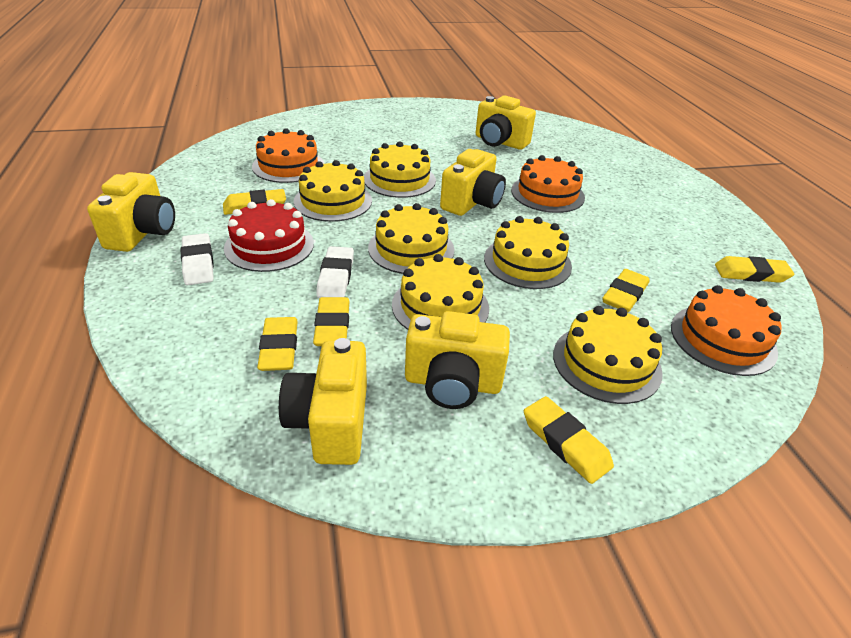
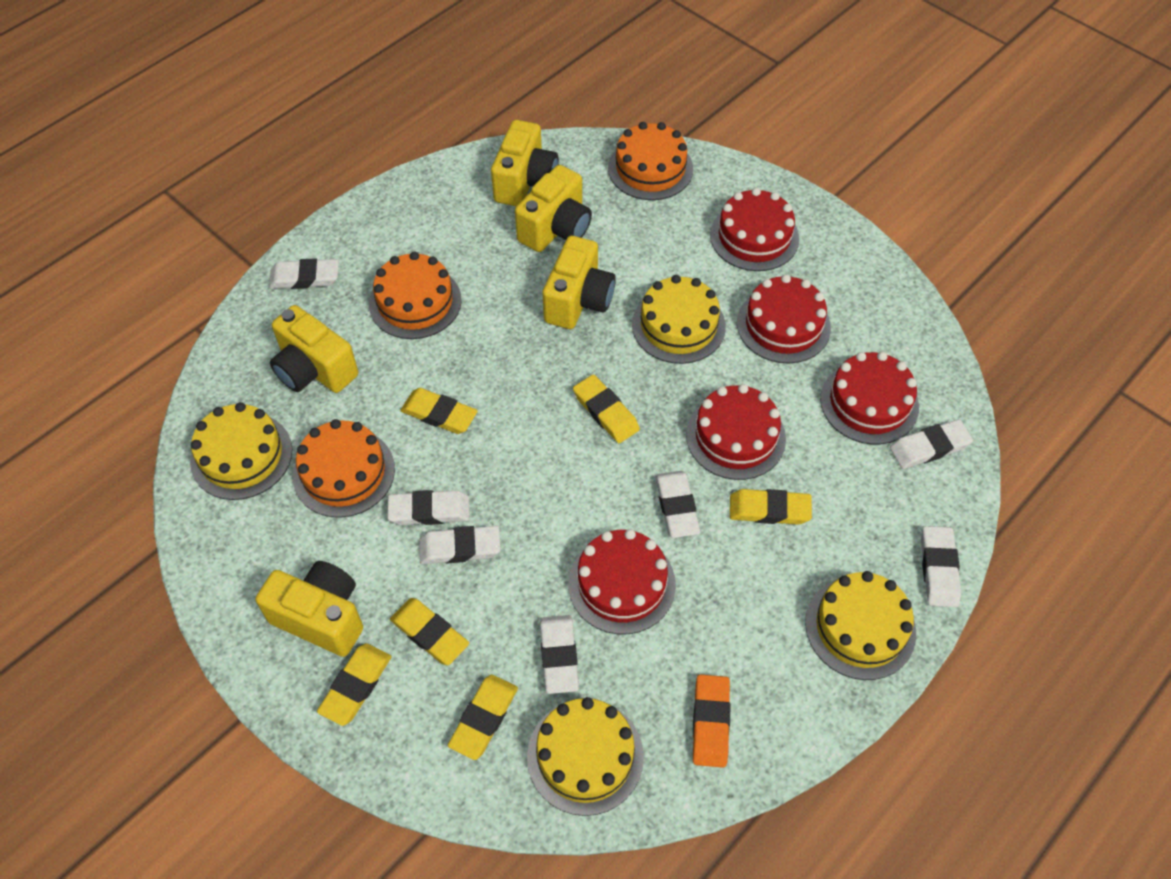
orange eraser: 0 -> 1
red cake: 1 -> 5
white eraser: 2 -> 7
yellow cake: 6 -> 4

